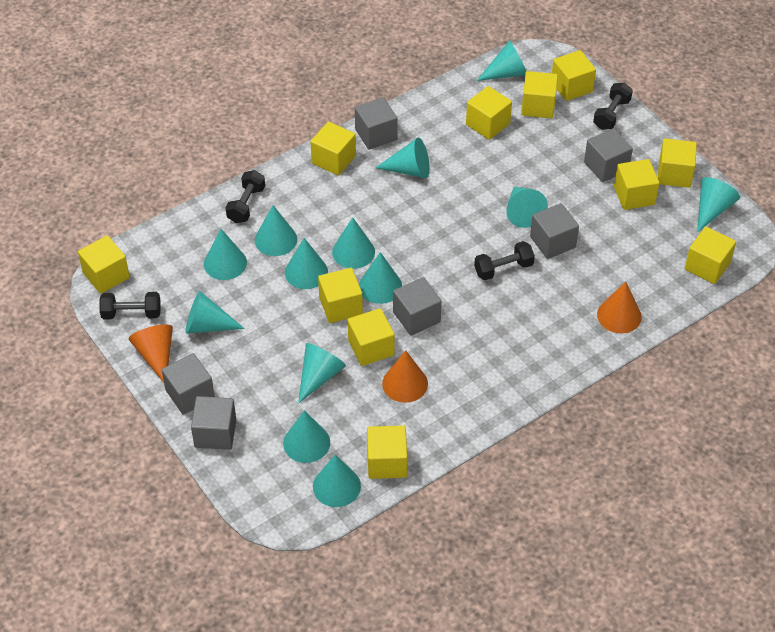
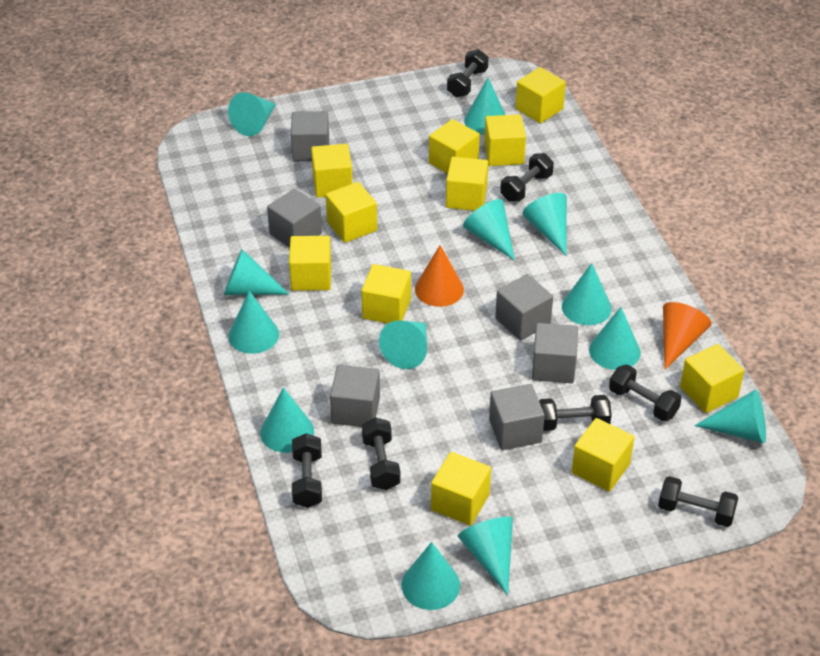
black dumbbell: 4 -> 7
orange cone: 3 -> 2

